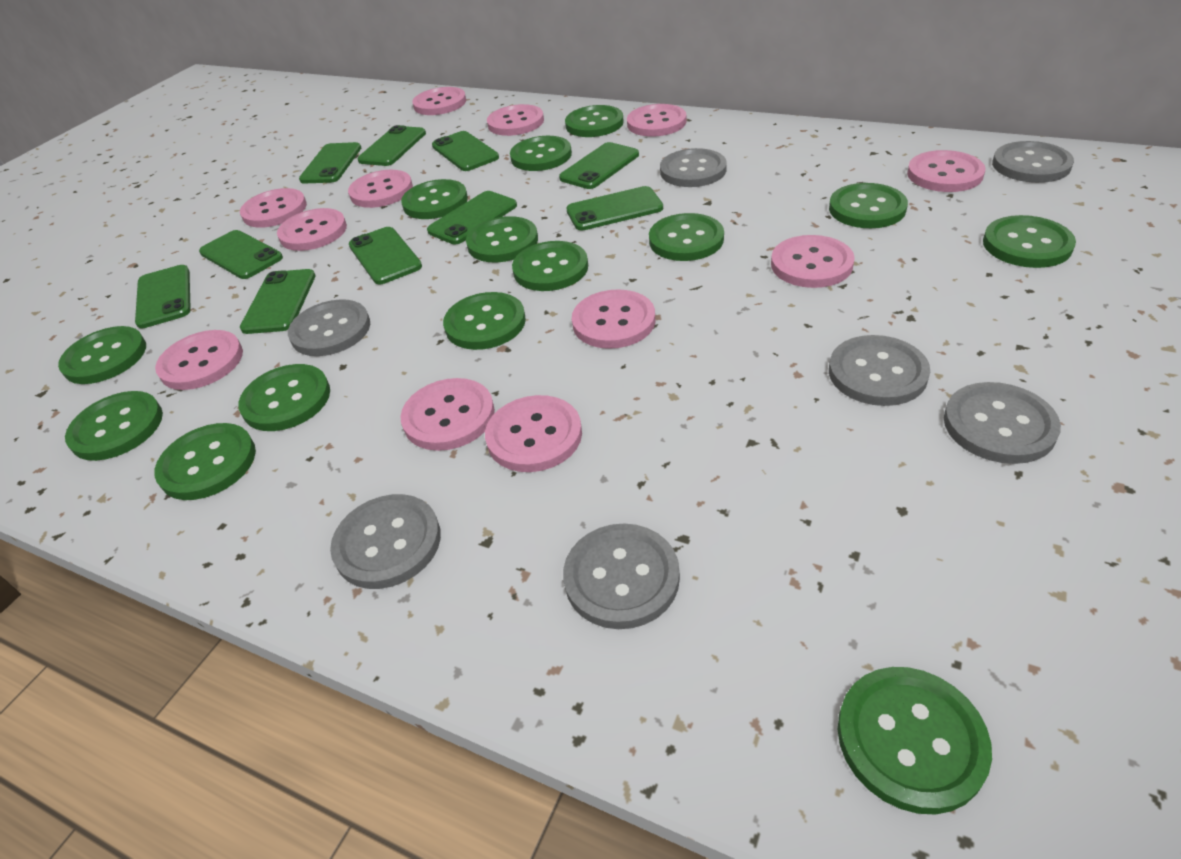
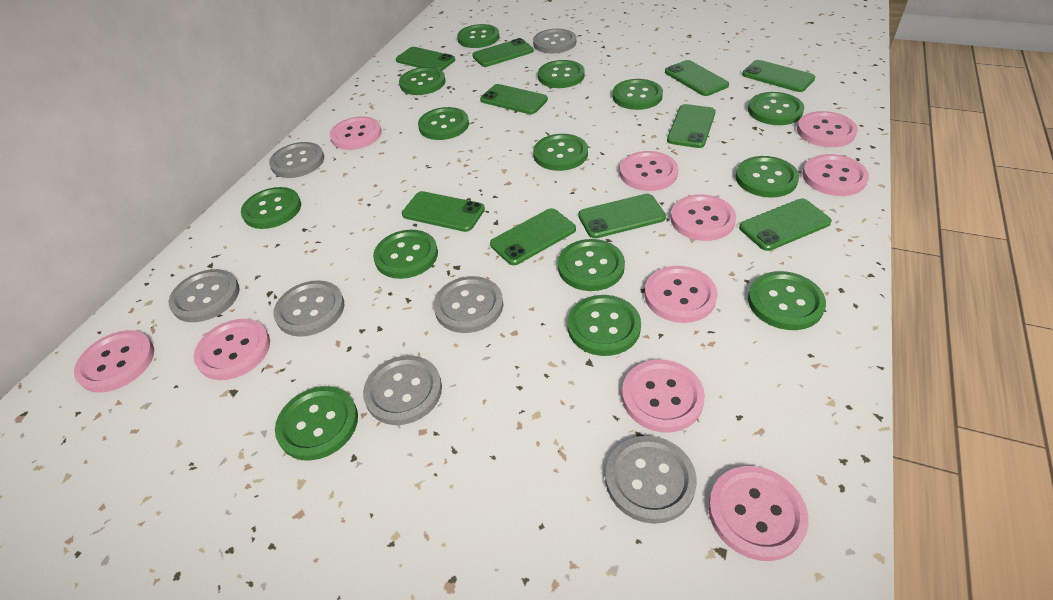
pink button: 12 -> 10

